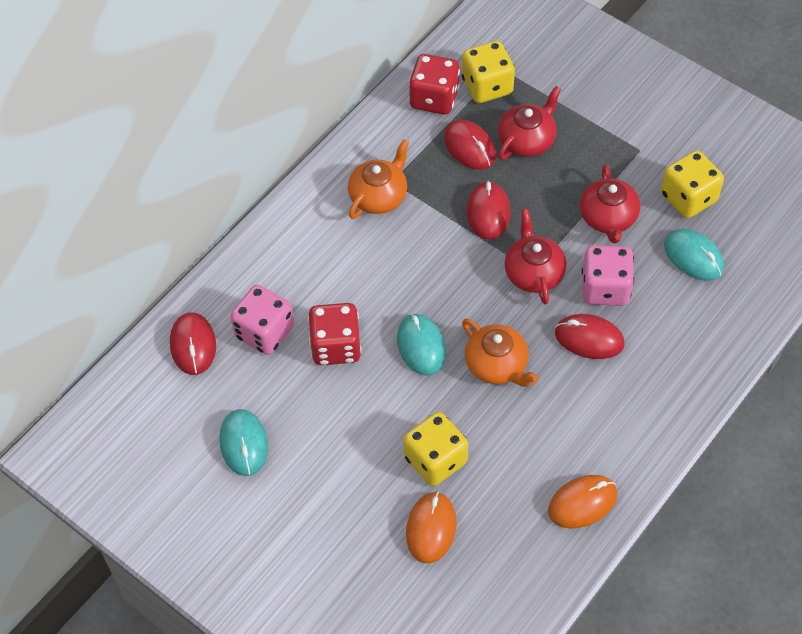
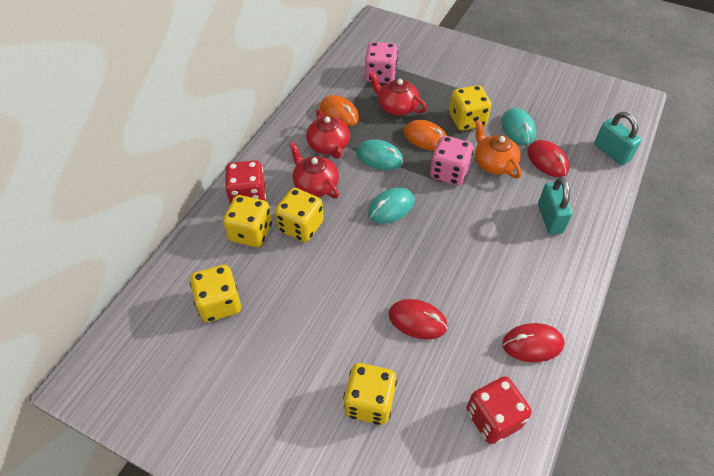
orange teapot: 2 -> 1
red mouse: 4 -> 3
turquoise padlock: 0 -> 2
yellow dice: 3 -> 5

